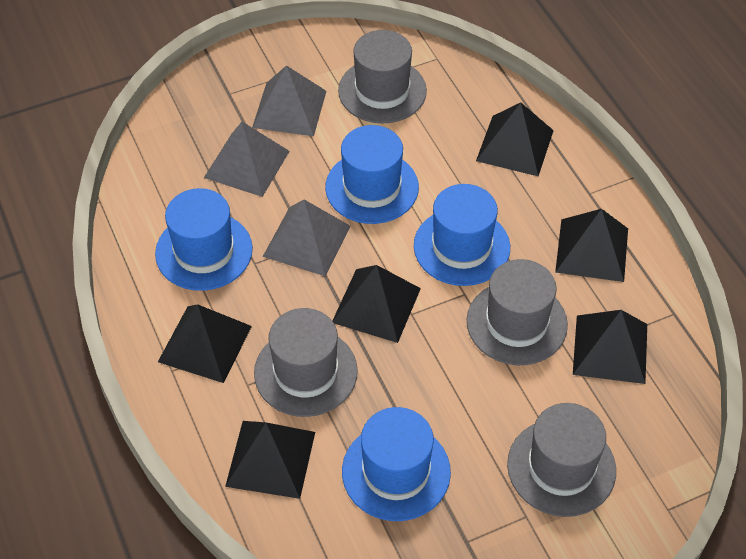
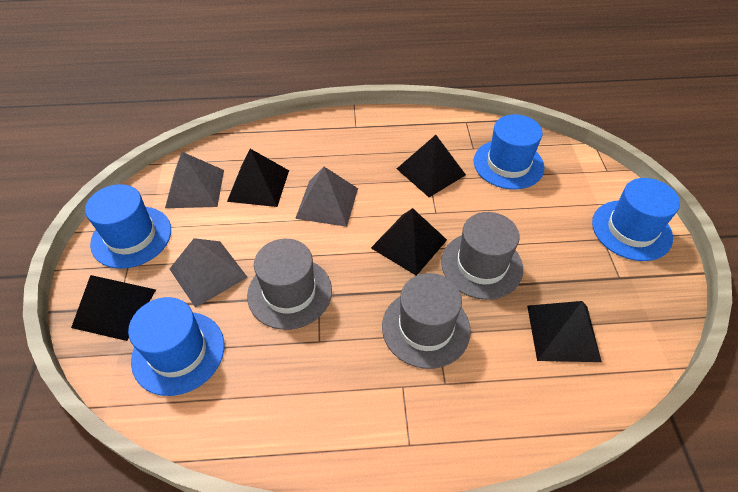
black pyramid: 6 -> 5
grey hat: 4 -> 3

